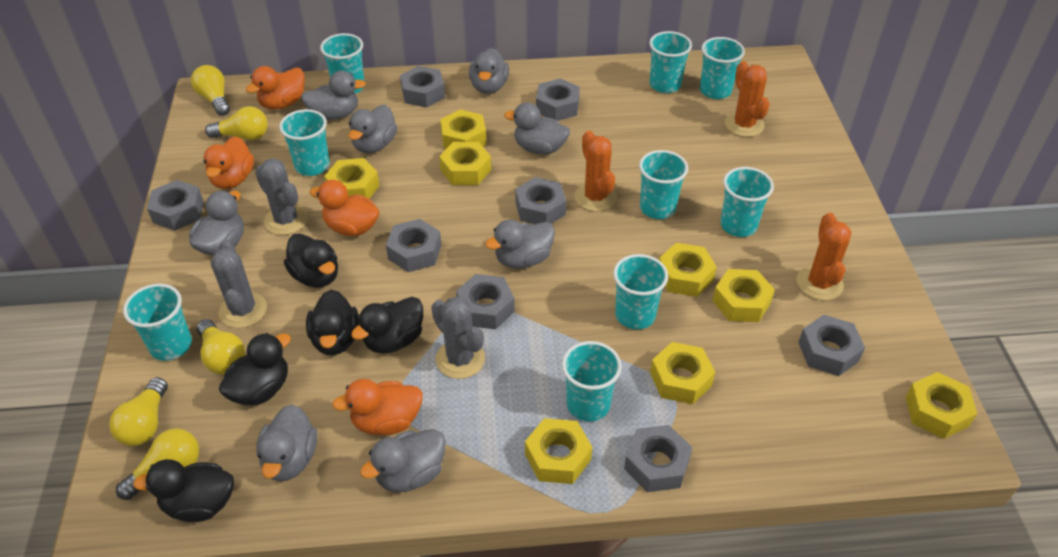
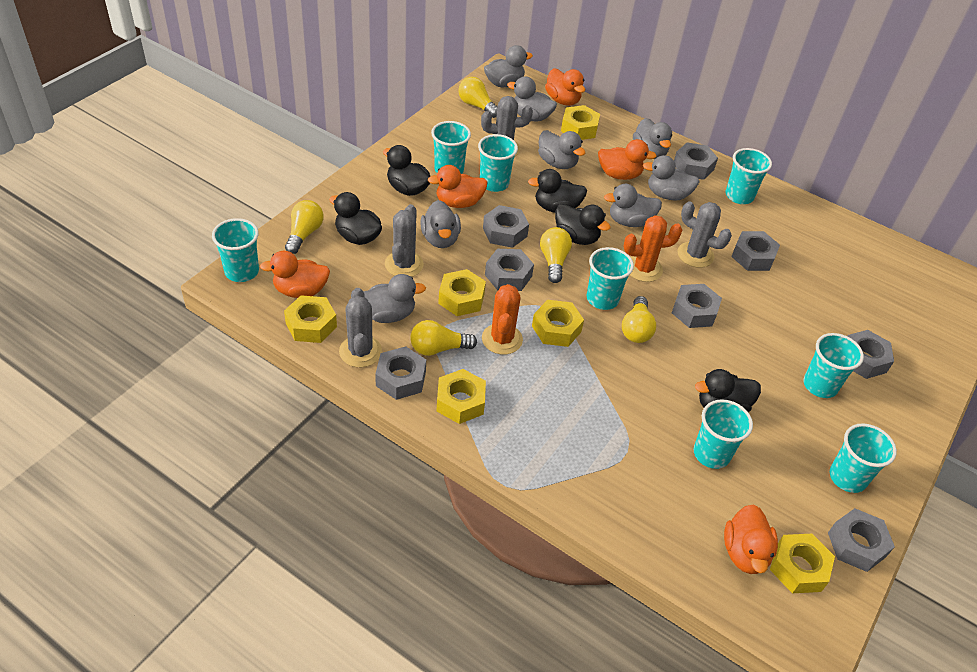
grey cactus: 3 -> 4
orange cactus: 3 -> 2
orange duck: 4 -> 5
turquoise cup: 9 -> 8
yellow nut: 8 -> 6

